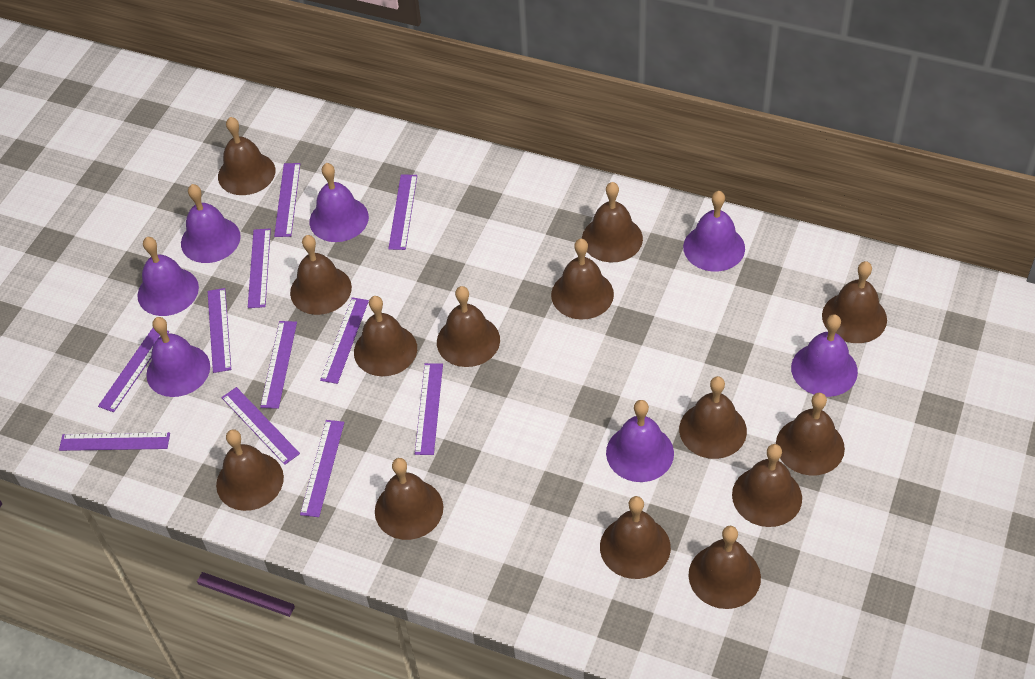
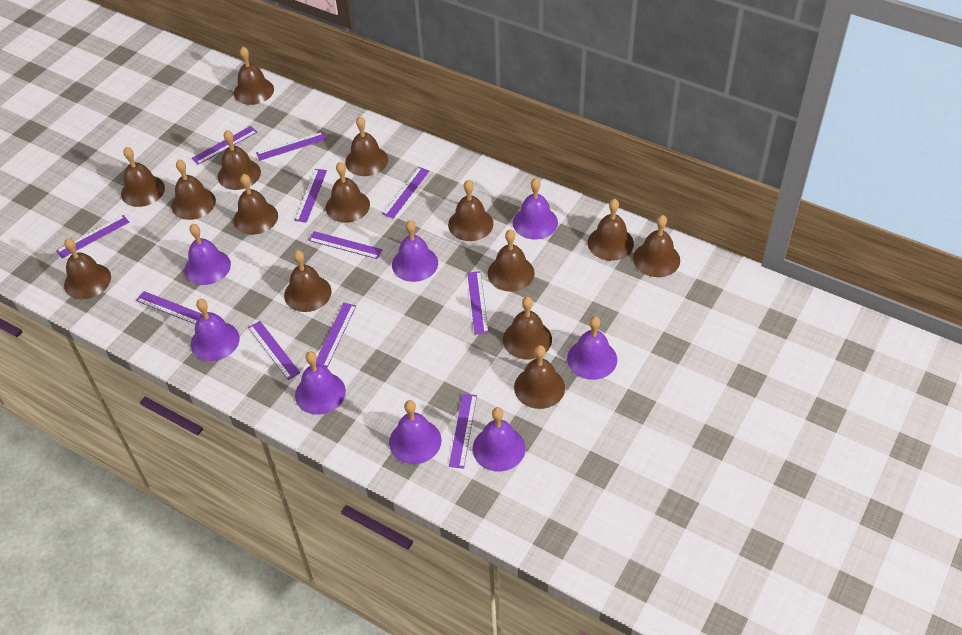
brown bell: 14 -> 15
purple bell: 7 -> 8

